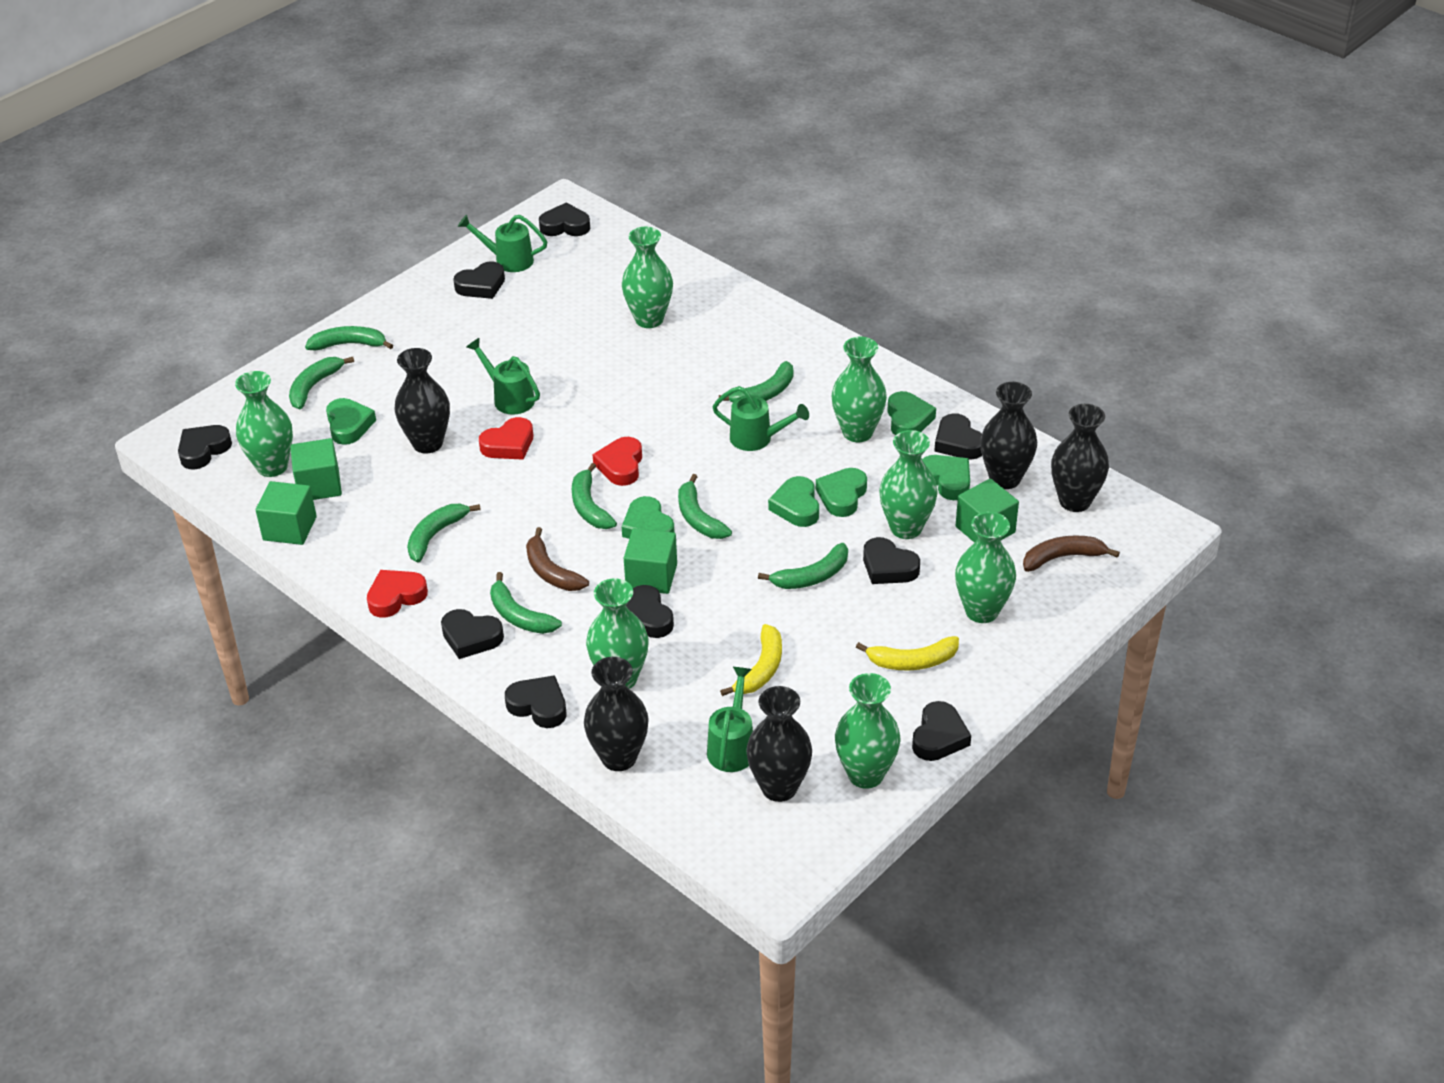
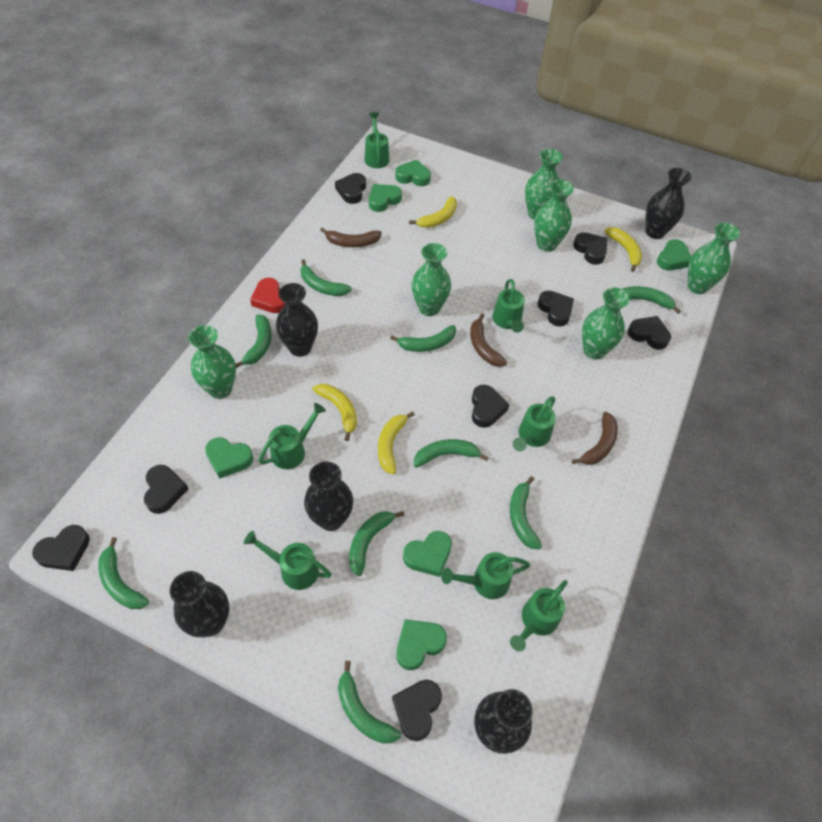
black heart: 9 -> 8
brown banana: 2 -> 3
green banana: 8 -> 9
green cube: 4 -> 0
green vase: 7 -> 6
green watering can: 4 -> 7
red heart: 3 -> 1
yellow banana: 2 -> 4

